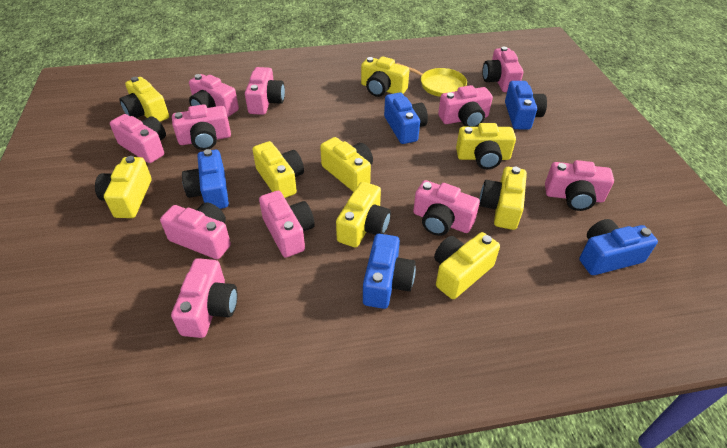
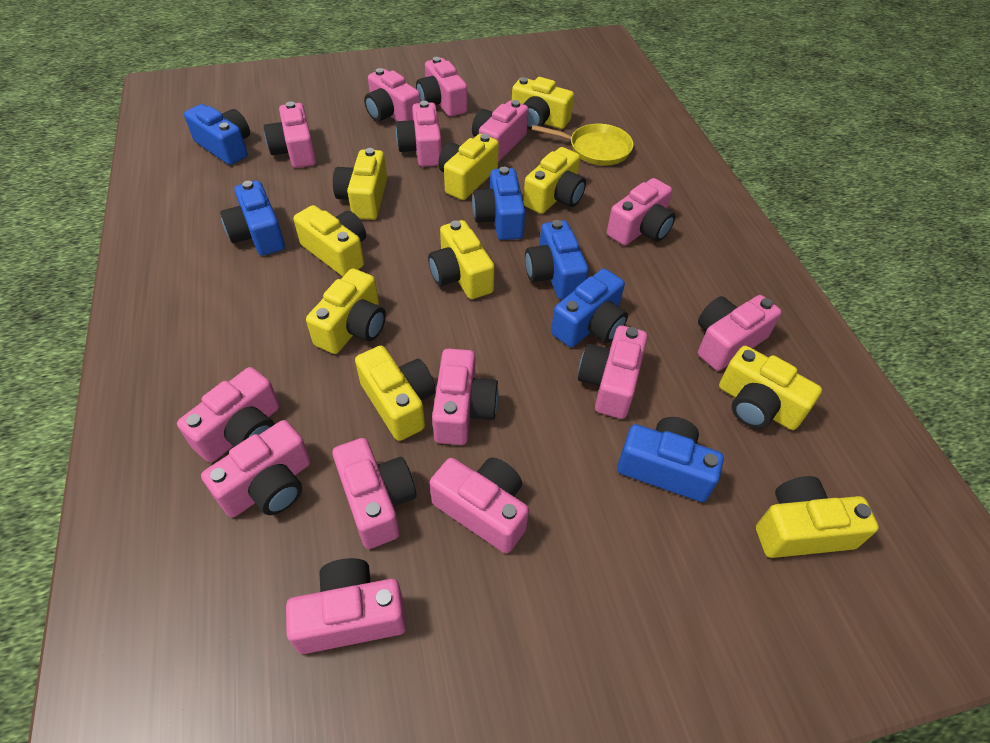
blue camera: 5 -> 6
pink camera: 11 -> 14
yellow camera: 9 -> 10

